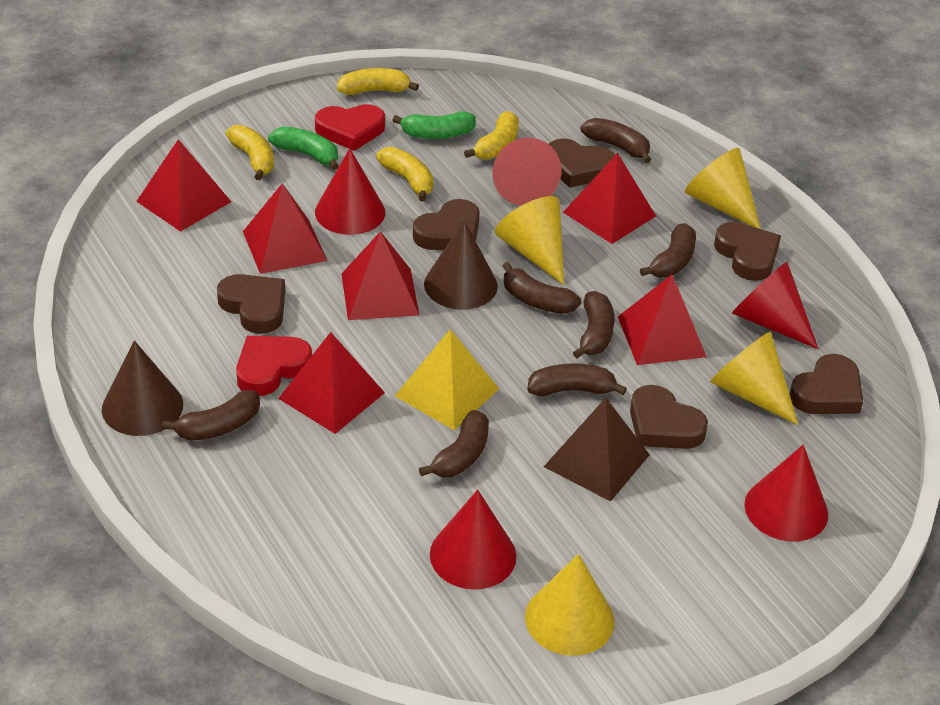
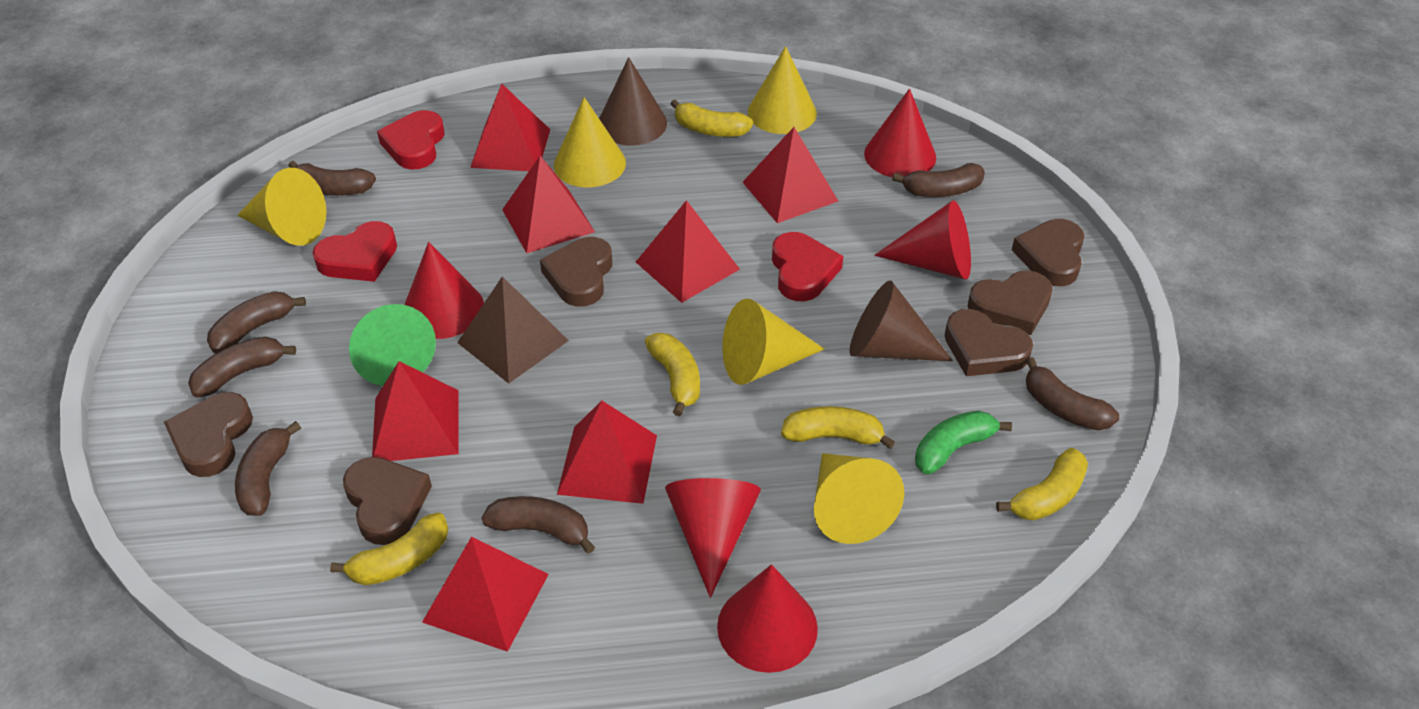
green banana: 2 -> 1
green cone: 0 -> 1
red heart: 2 -> 3
red pyramid: 6 -> 7
yellow banana: 4 -> 5
yellow cone: 4 -> 5
yellow pyramid: 1 -> 0

